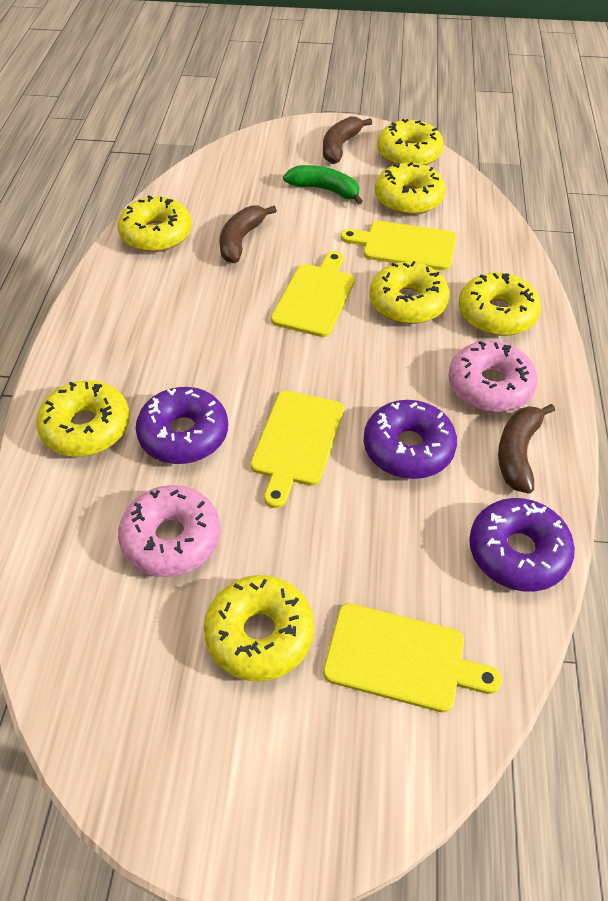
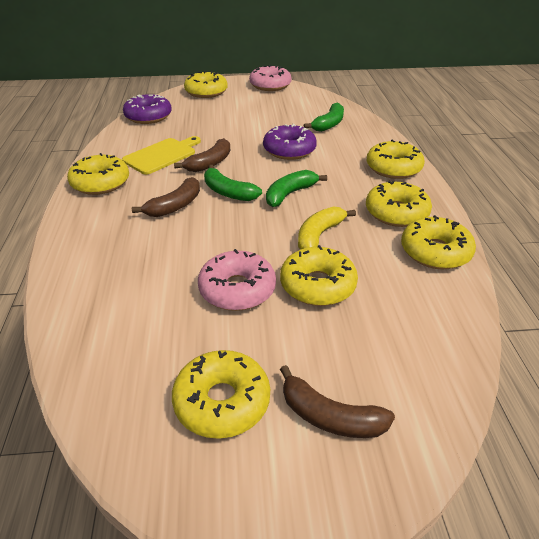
green banana: 1 -> 3
purple donut: 3 -> 2
yellow banana: 0 -> 1
yellow cutting board: 4 -> 1

